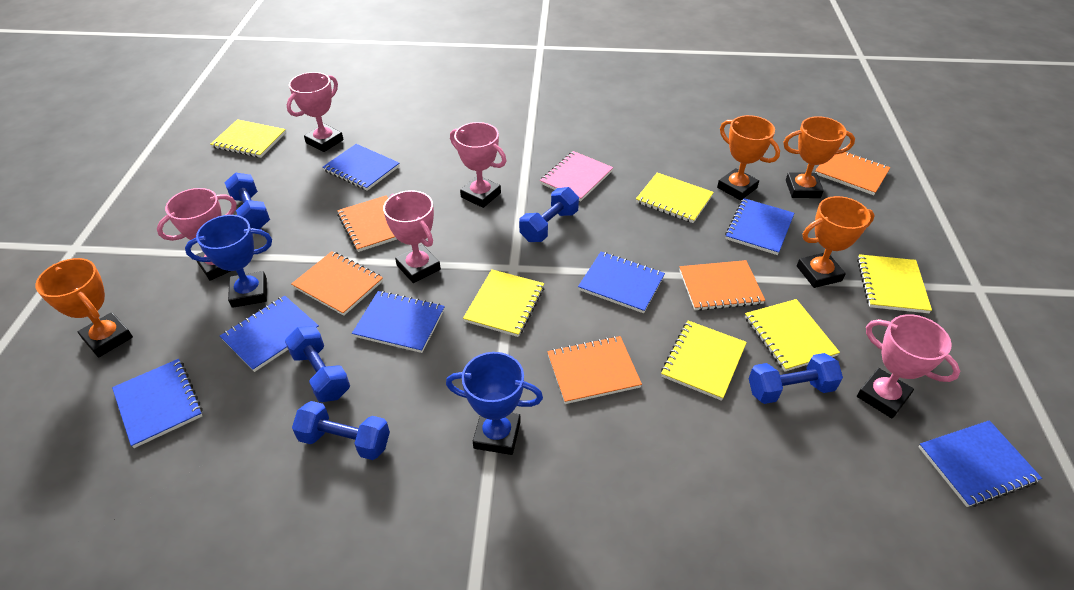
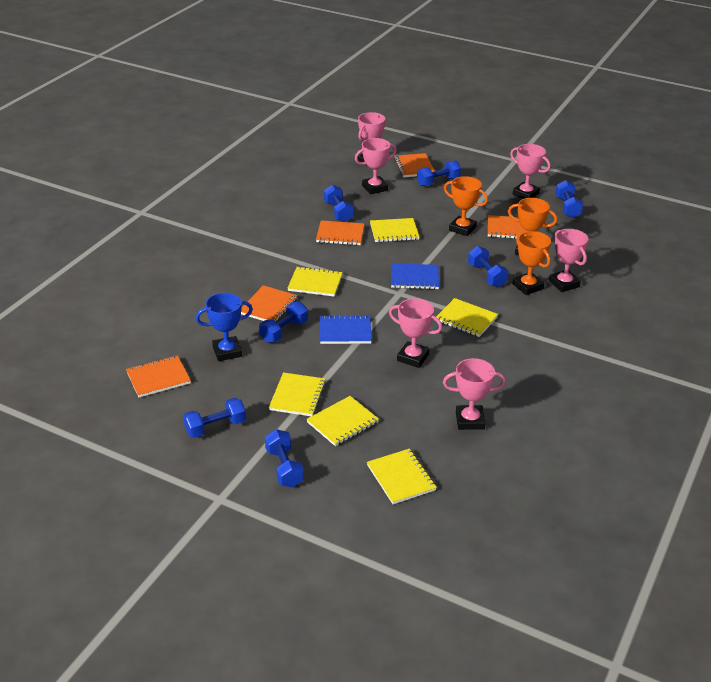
blue dumbbell: 5 -> 7
blue notebook: 7 -> 2
blue trophy: 2 -> 1
orange trophy: 4 -> 3
pink notebook: 1 -> 0
pink trophy: 5 -> 6

